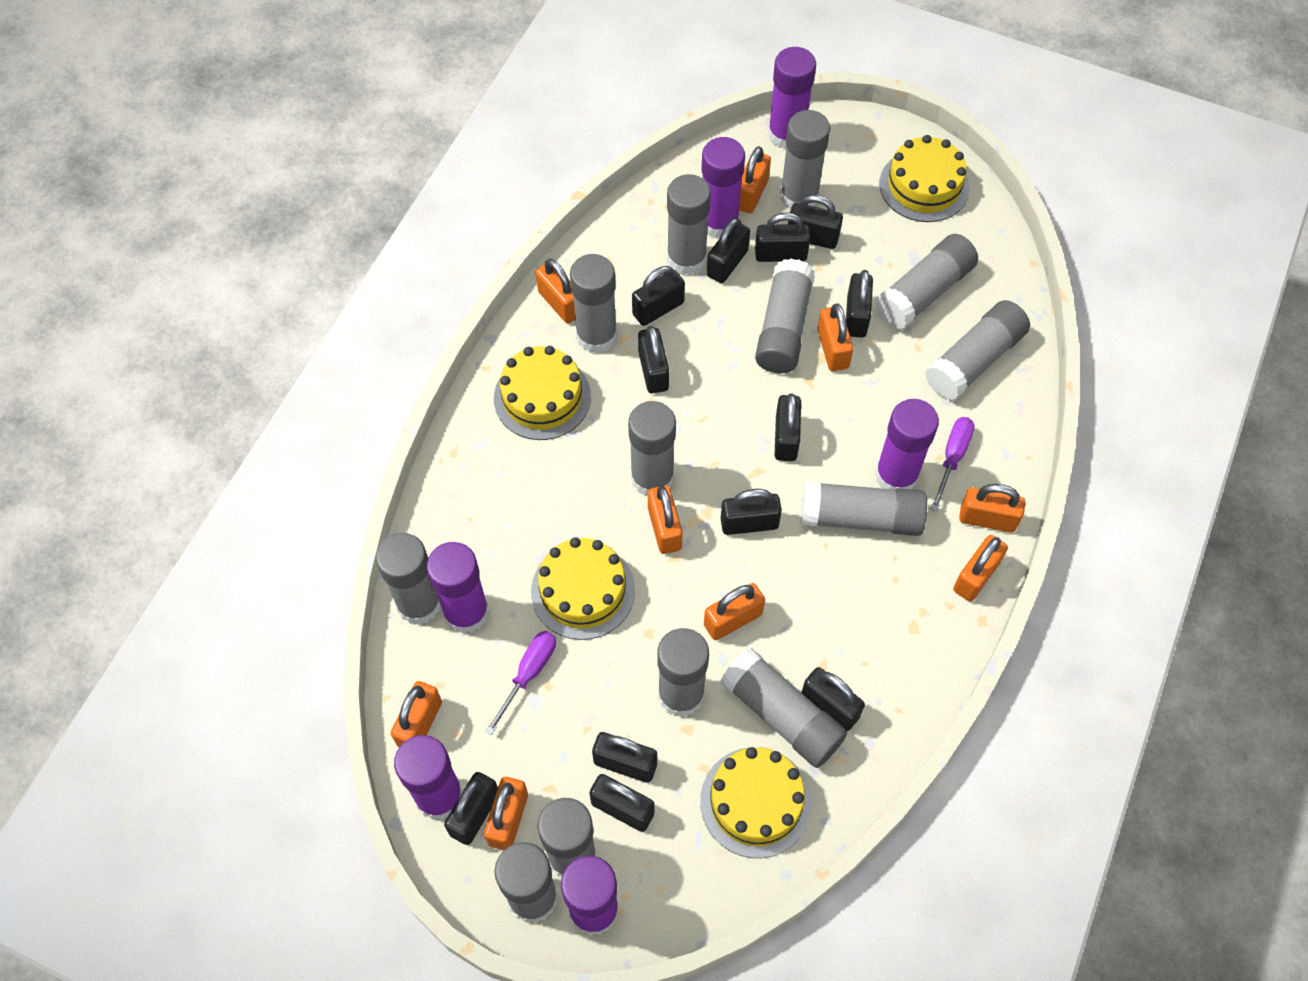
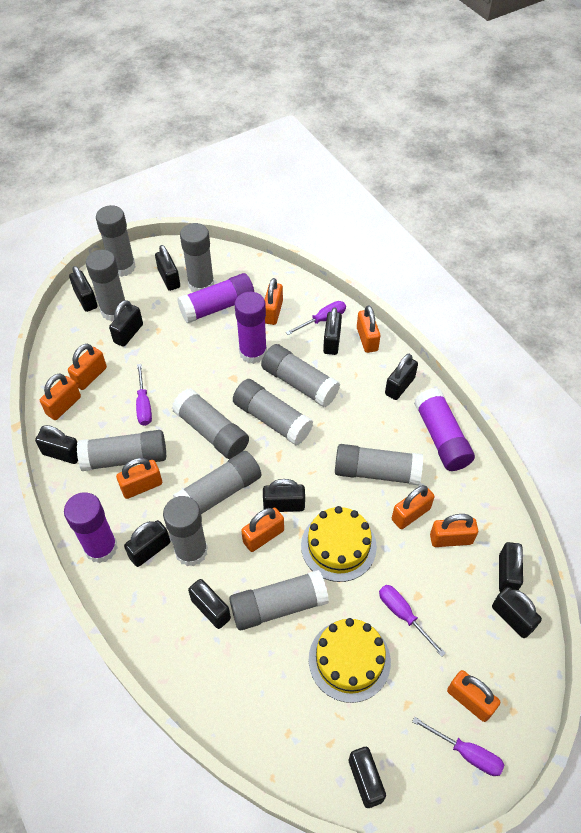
grey glue stick: 13 -> 11
purple glue stick: 6 -> 4
purple screwdriver: 2 -> 4
yellow cake: 4 -> 2

